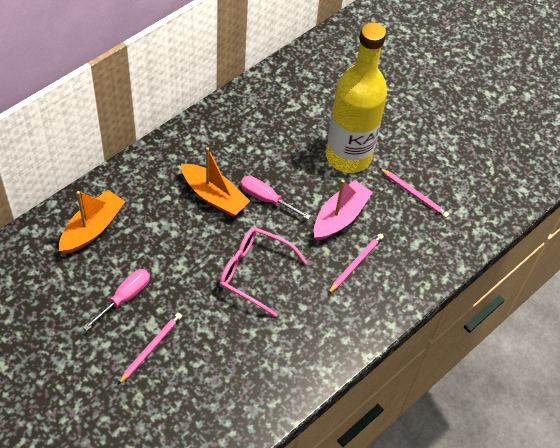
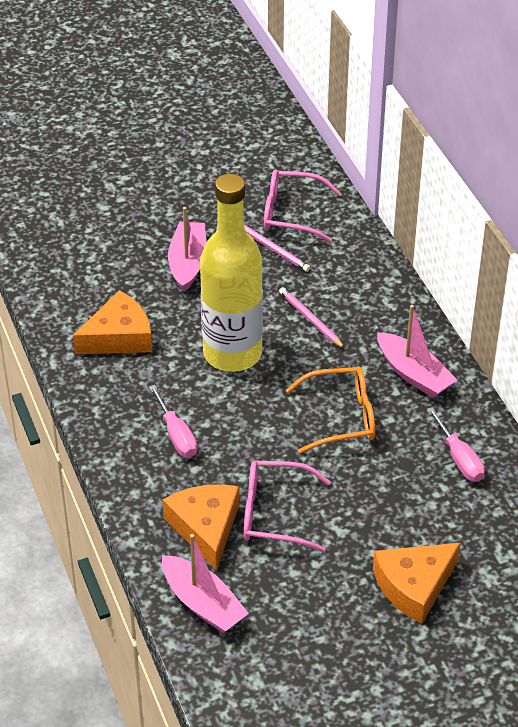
orange boat: 2 -> 0
orange cheese: 0 -> 3
orange glasses: 0 -> 1
pink boat: 1 -> 3
pink glasses: 1 -> 2
pink pencil: 3 -> 2

